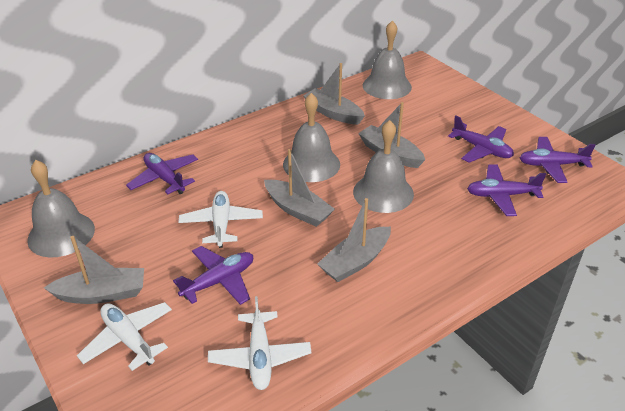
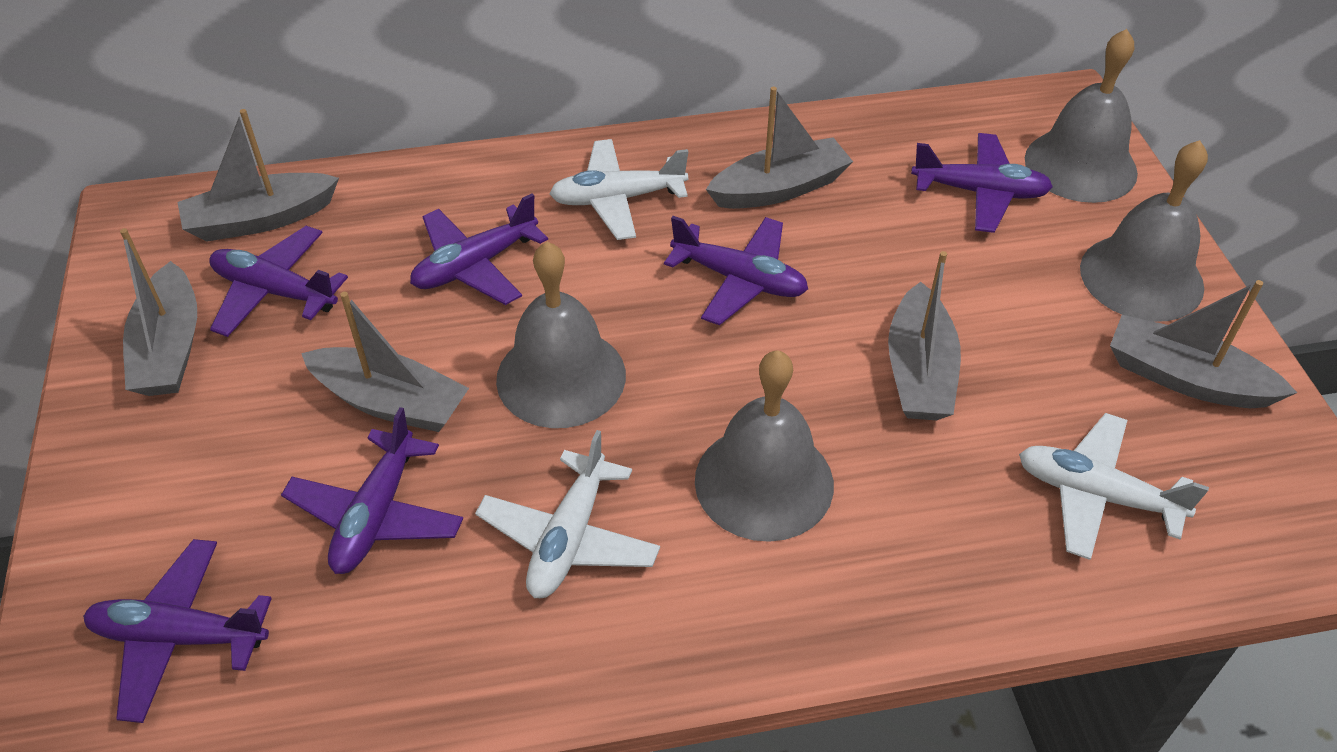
grey boat: 5 -> 6
purple plane: 5 -> 6

